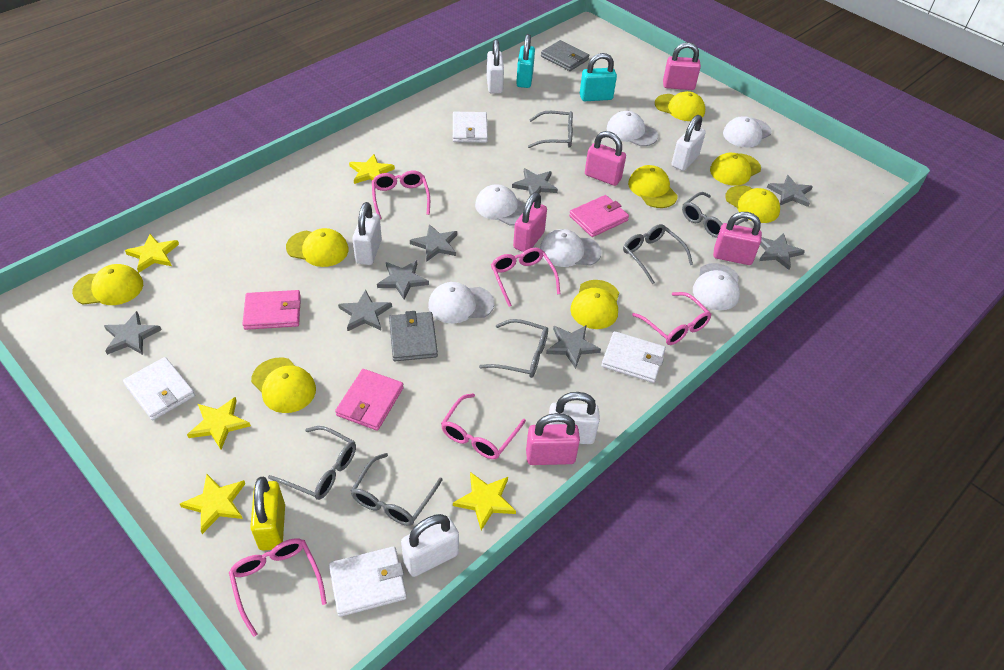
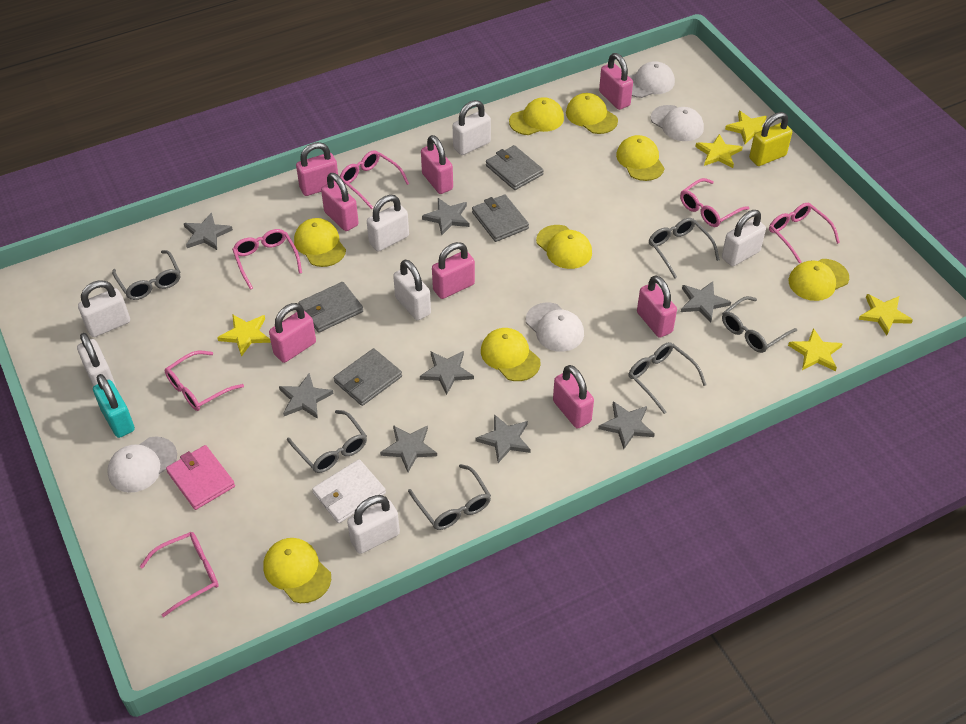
grey wallet: 2 -> 4
pink glasses: 5 -> 6
pink padlock: 5 -> 8
pink wallet: 3 -> 1
turquoise padlock: 2 -> 1
white cap: 6 -> 4
white padlock: 5 -> 7
white wallet: 4 -> 1

